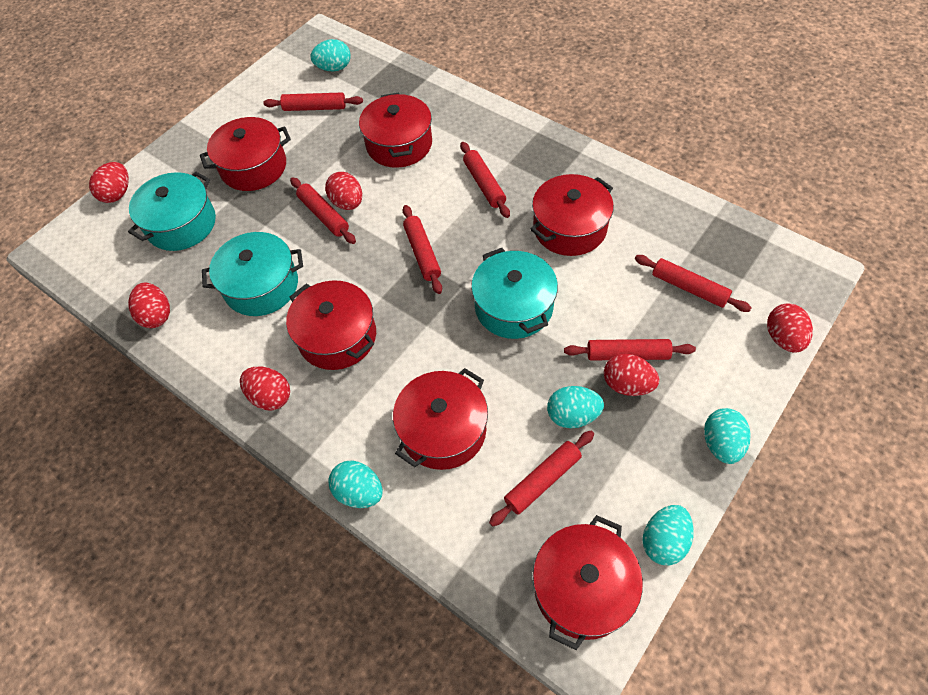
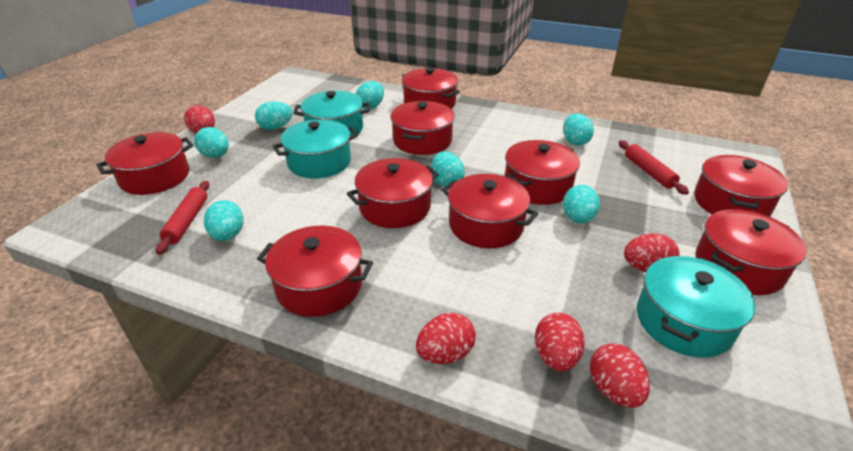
red egg: 6 -> 5
red pot: 6 -> 9
red rolling pin: 7 -> 2
turquoise egg: 5 -> 7

